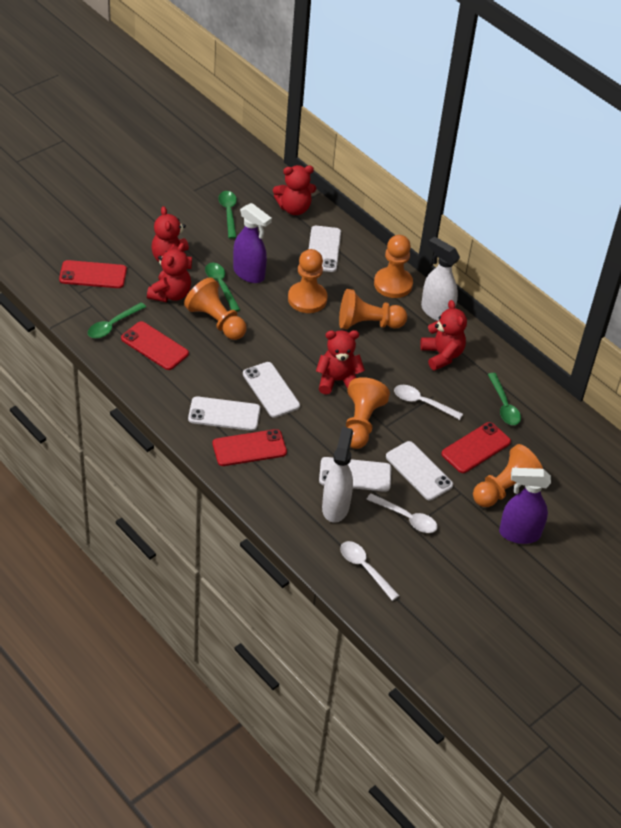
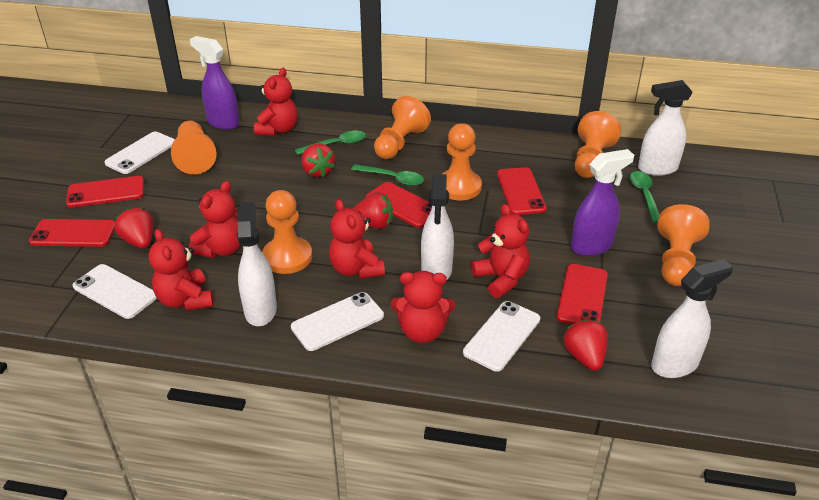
green spoon: 4 -> 3
red phone: 4 -> 5
red strawberry: 0 -> 4
red teddy bear: 5 -> 6
white phone: 5 -> 4
white spoon: 3 -> 0
white spray bottle: 2 -> 4

